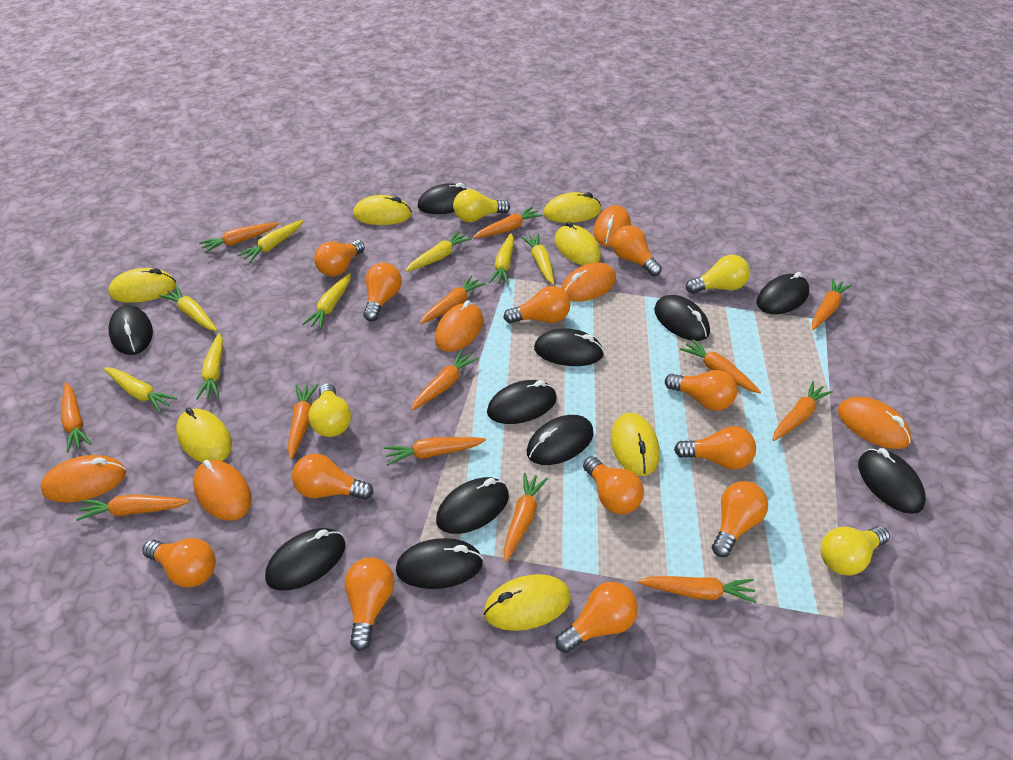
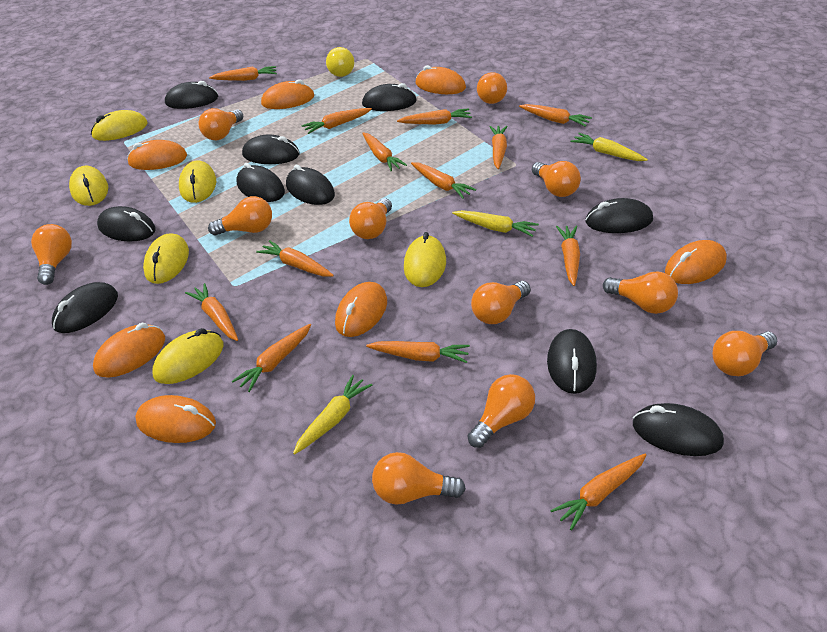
black mouse: 11 -> 10
orange light bulb: 12 -> 11
orange mouse: 6 -> 7
yellow carrot: 8 -> 3
yellow light bulb: 4 -> 1
yellow mouse: 7 -> 6

